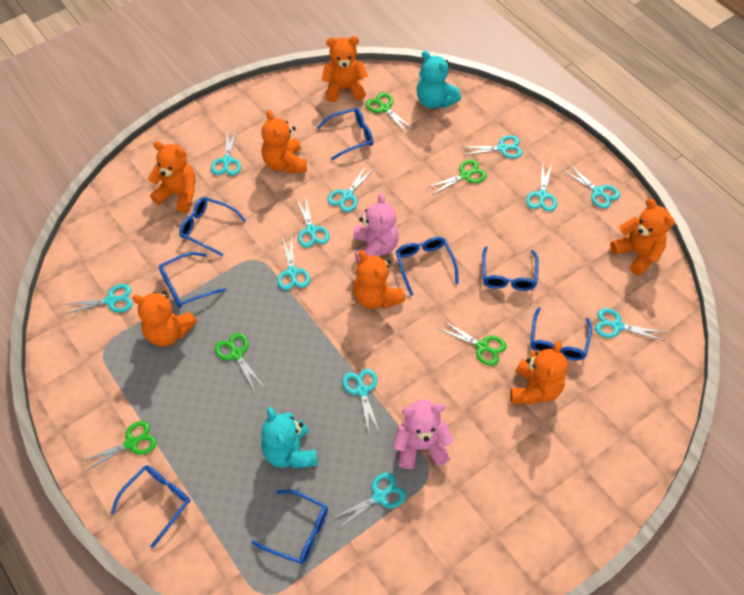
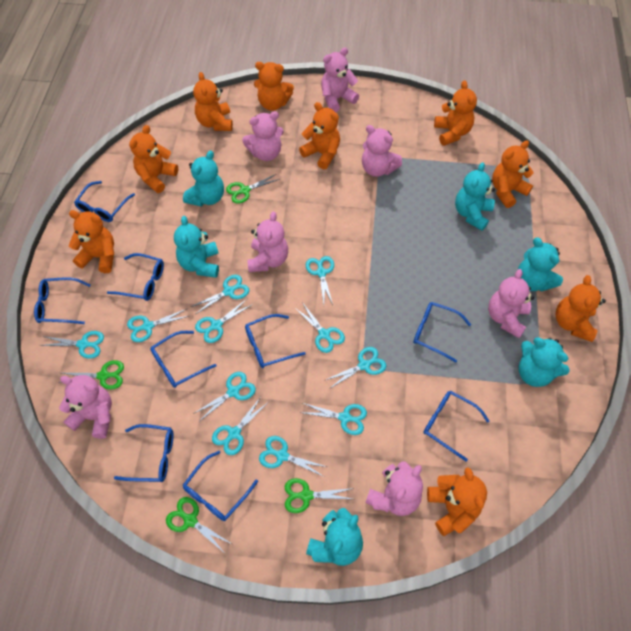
blue glasses: 8 -> 9
green scissors: 5 -> 4
orange teddy bear: 7 -> 9
pink teddy bear: 2 -> 7
turquoise teddy bear: 2 -> 6

